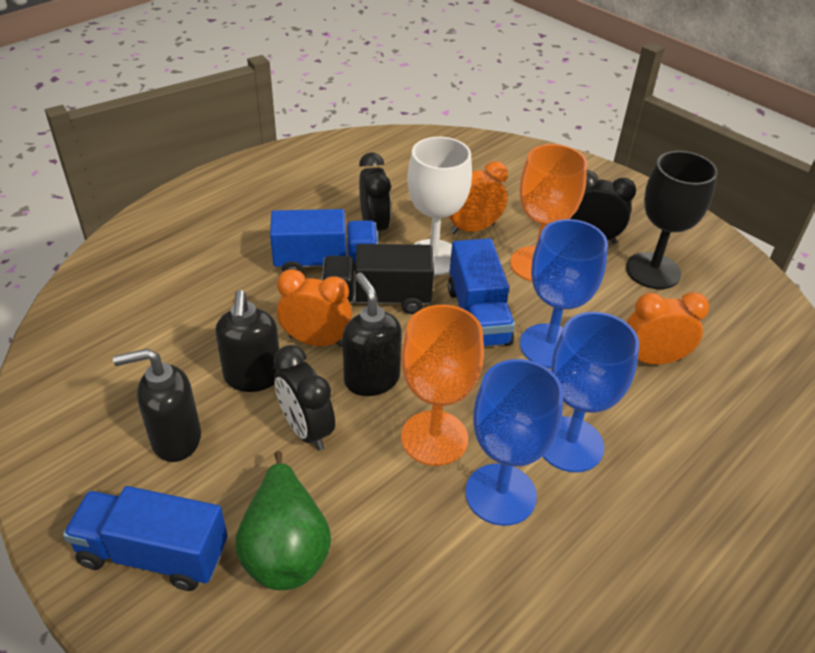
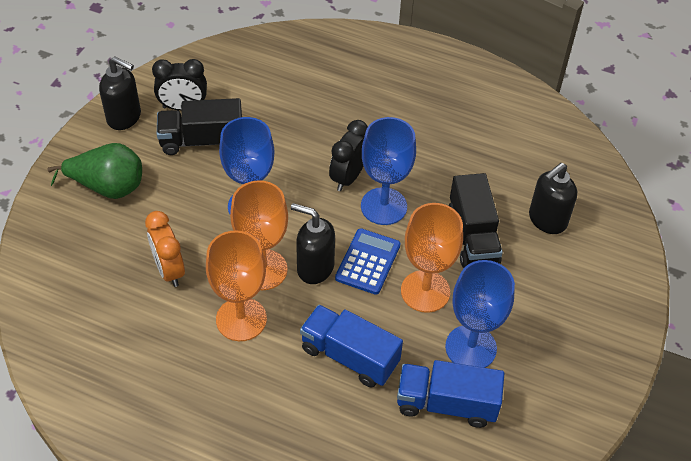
black clock: 3 -> 2
black goblet: 1 -> 0
black truck: 1 -> 2
blue calculator: 0 -> 1
blue truck: 3 -> 2
orange clock: 3 -> 1
orange goblet: 2 -> 3
white goblet: 1 -> 0

